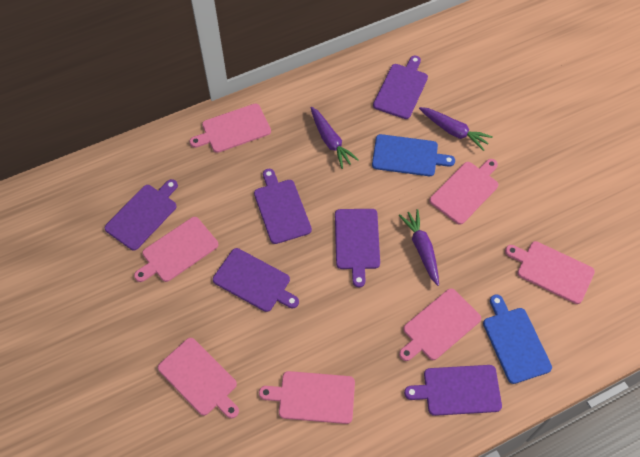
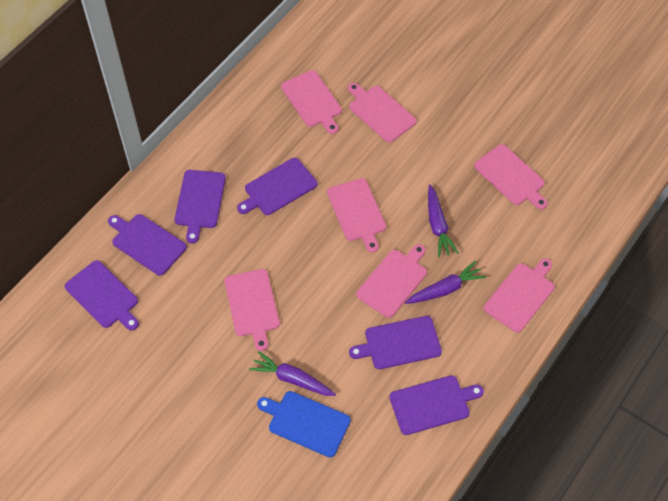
blue cutting board: 2 -> 1

